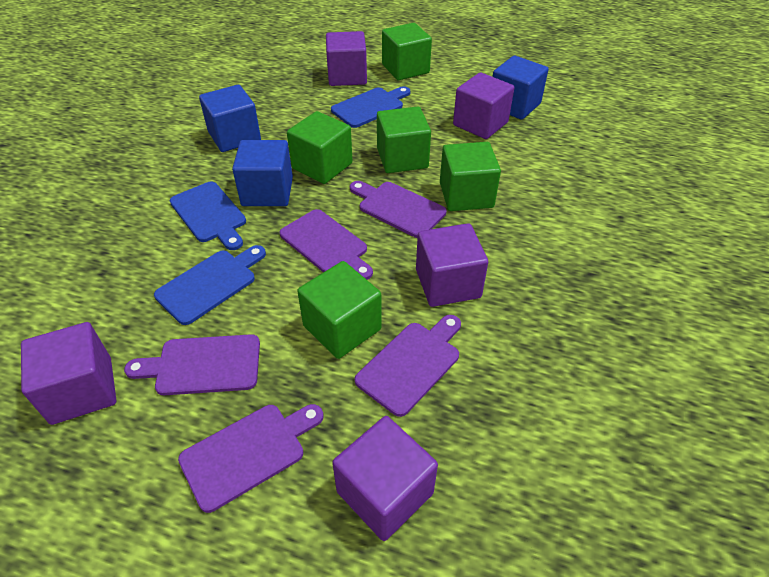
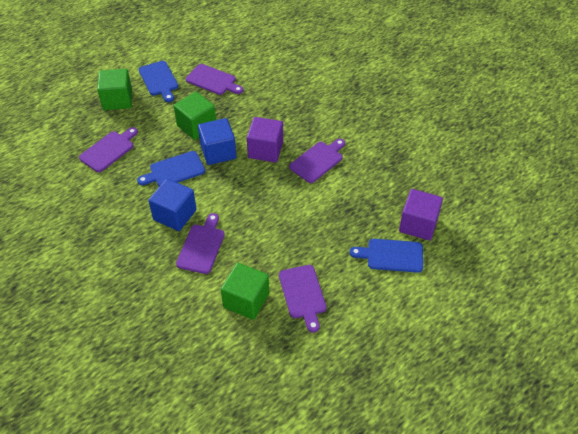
blue cube: 3 -> 2
green cube: 5 -> 3
purple cube: 5 -> 2

